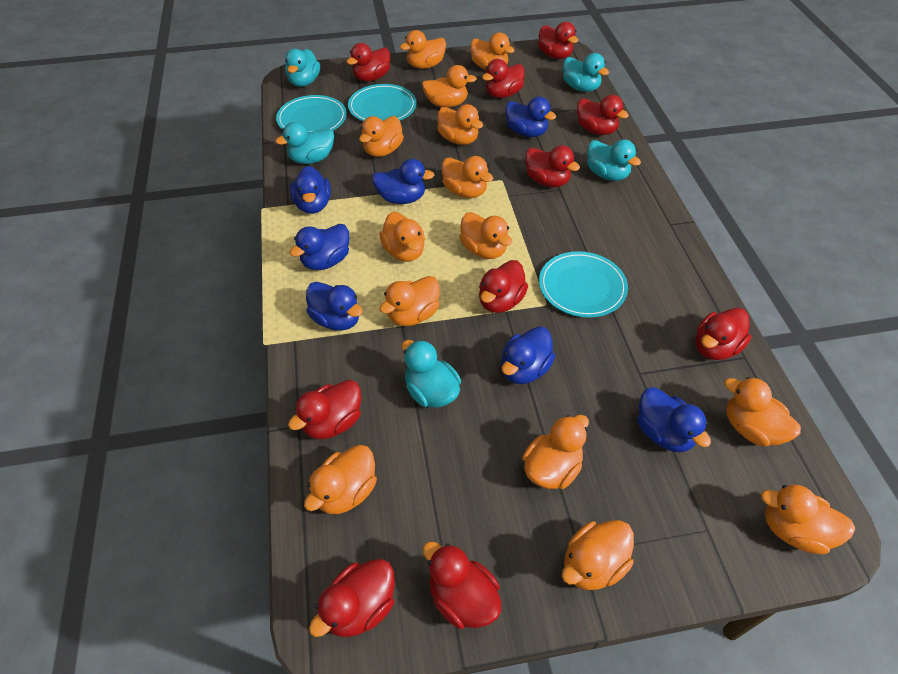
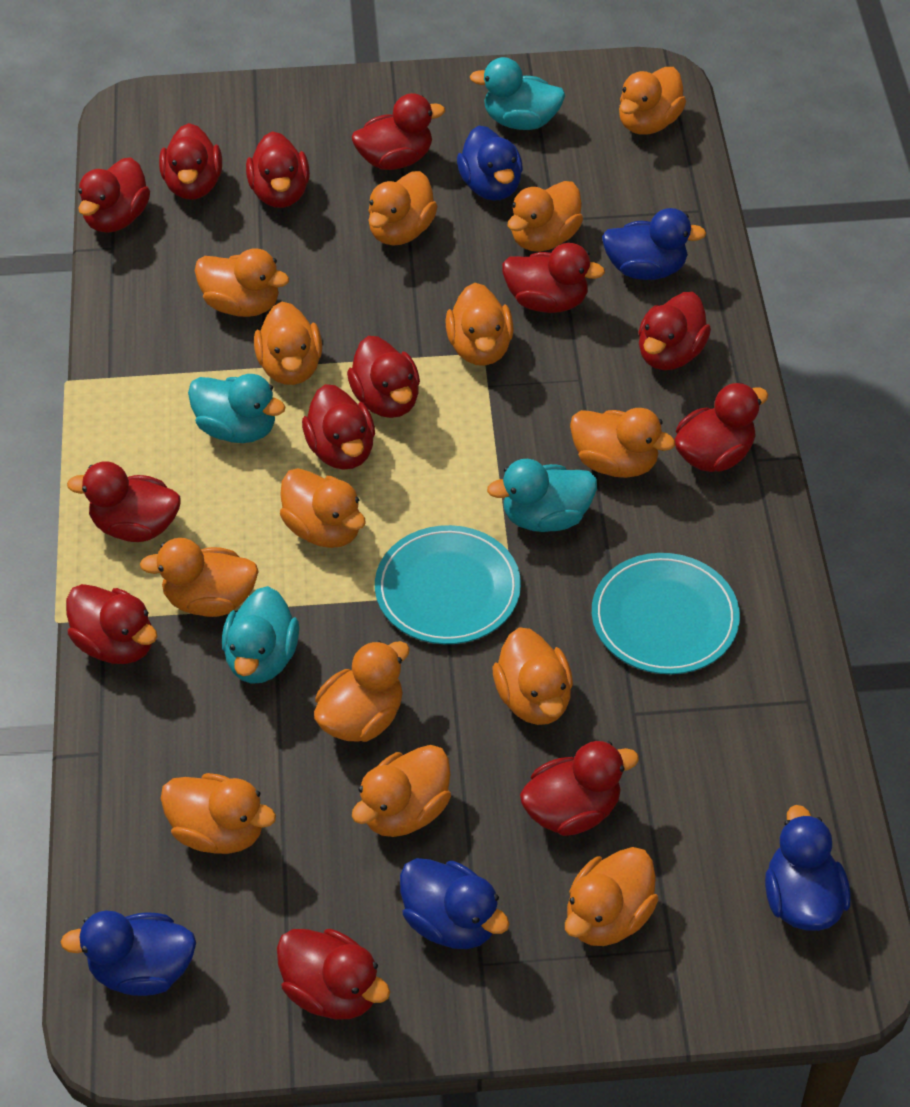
blue duck: 7 -> 5
red duck: 10 -> 13
turquoise duck: 5 -> 4
turquoise plate: 3 -> 2

